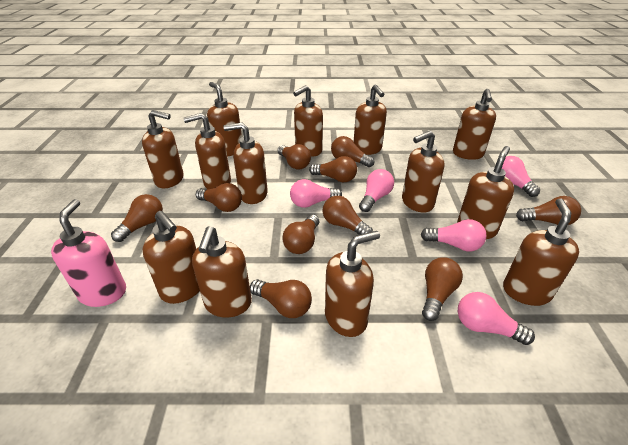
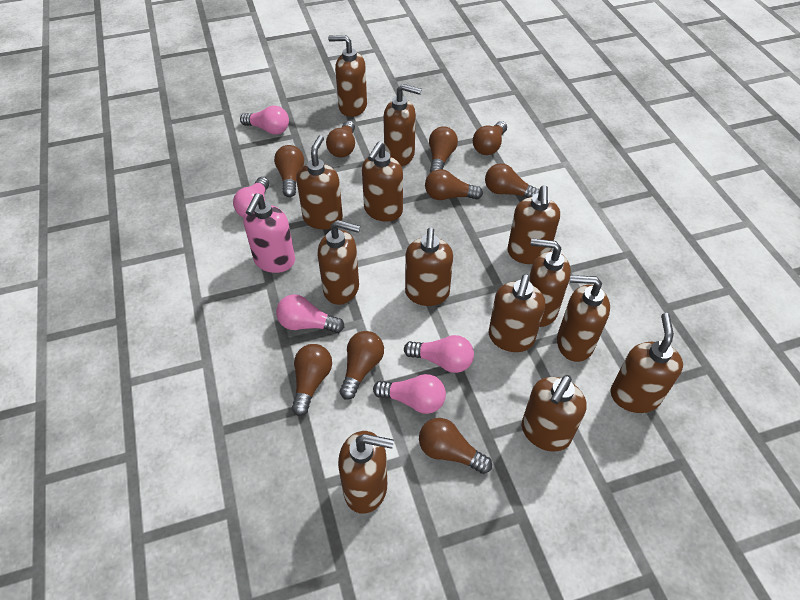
brown light bulb: 10 -> 9

